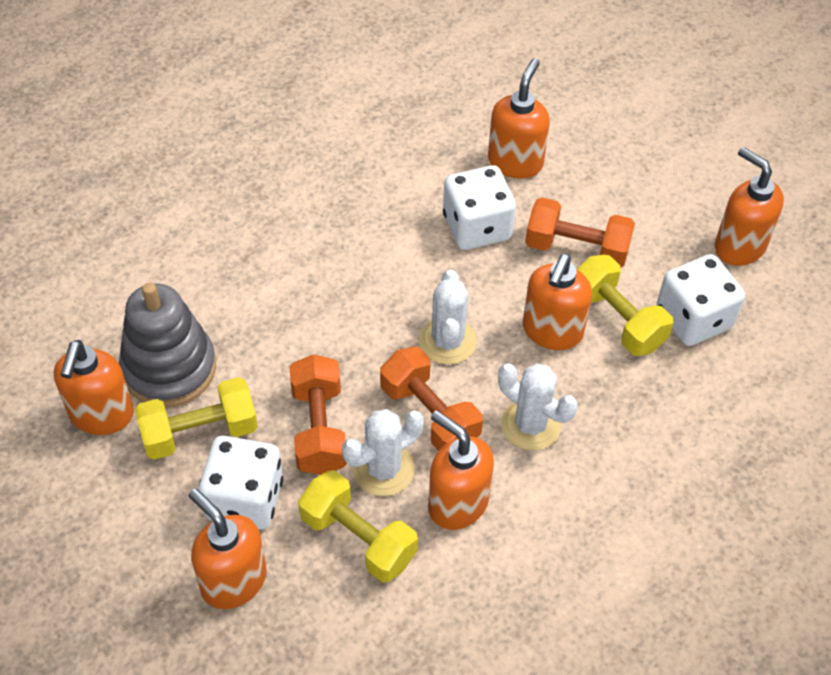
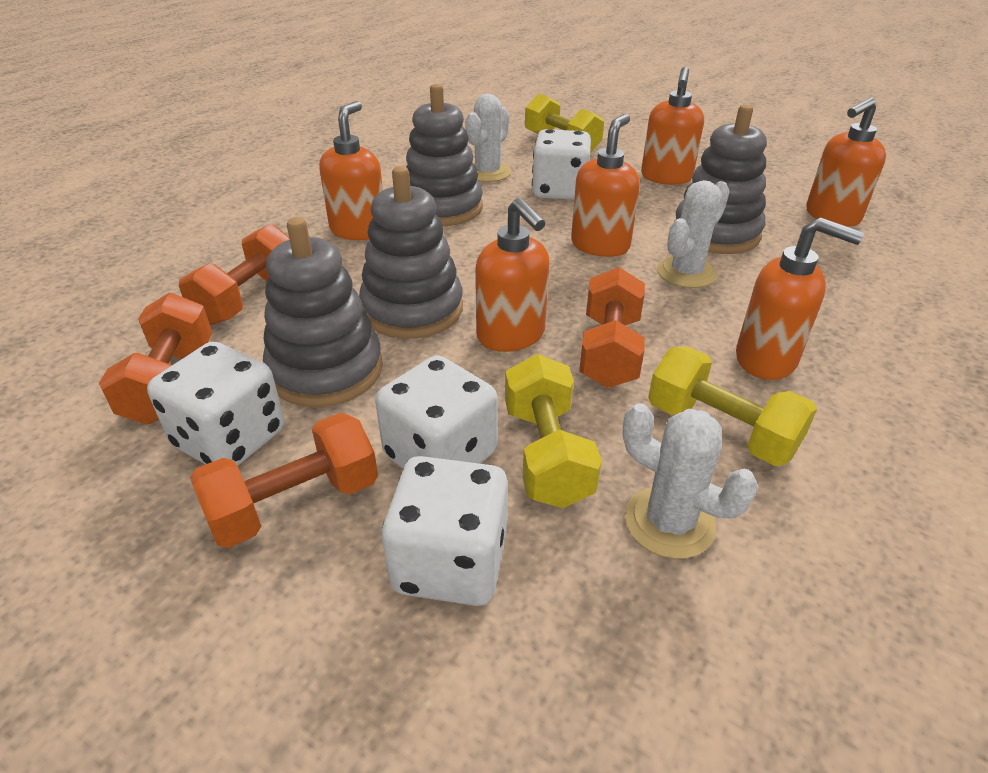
grey stacking toy: 1 -> 4
orange dumbbell: 3 -> 4
white dice: 3 -> 4

